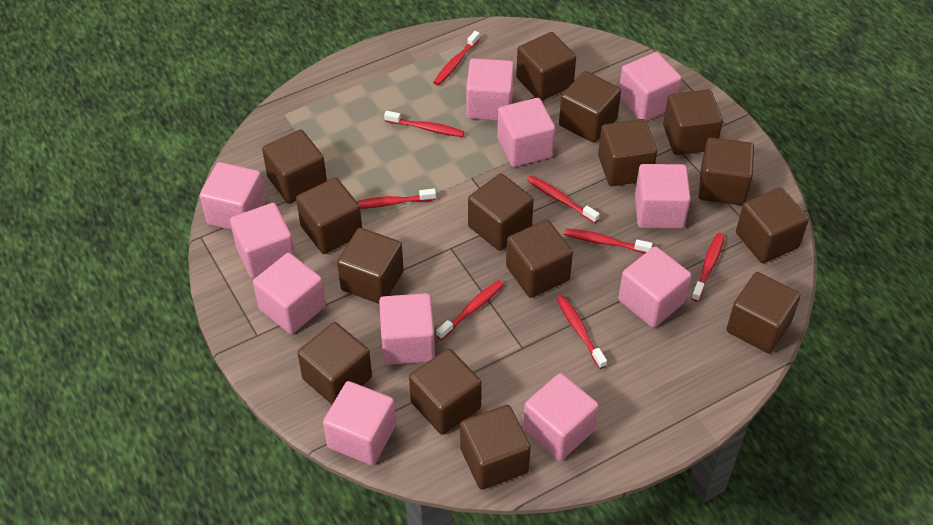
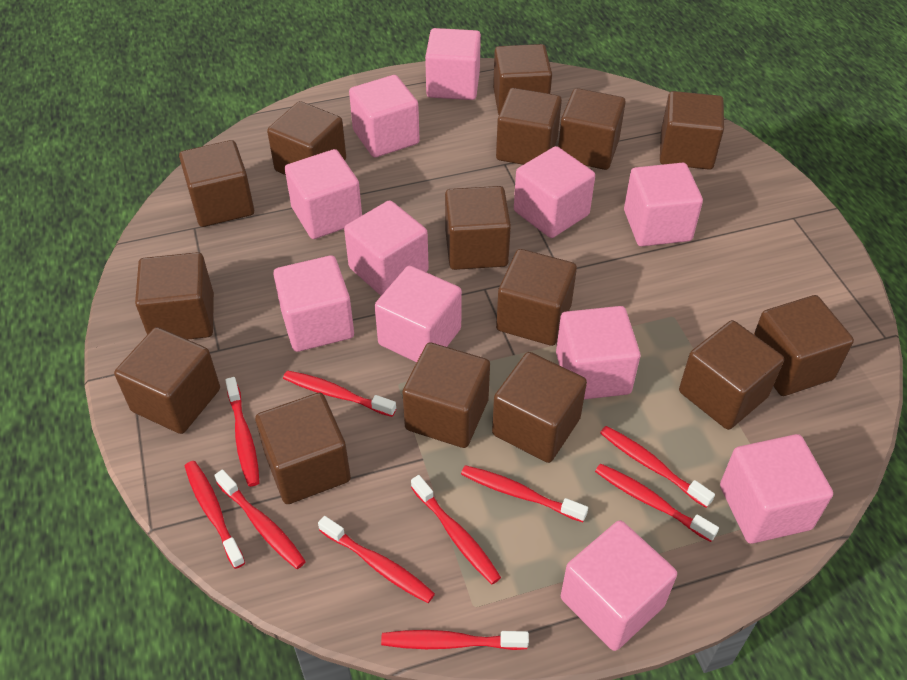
red toothbrush: 8 -> 10

